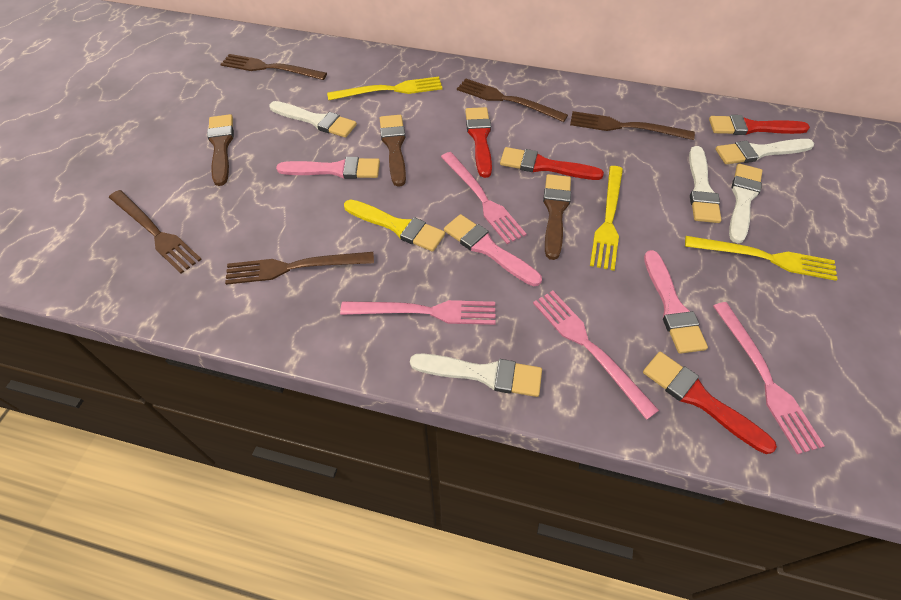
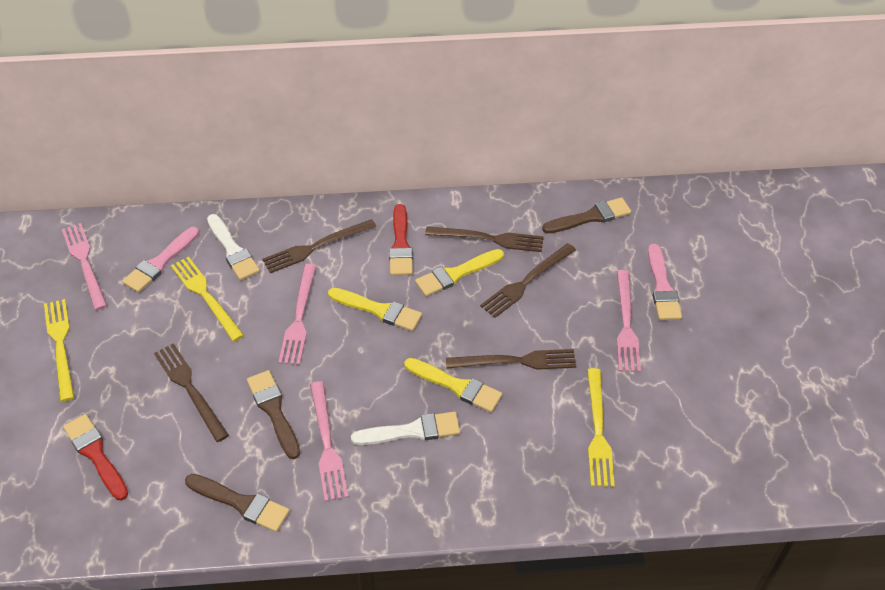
pink brush: 3 -> 2
red brush: 4 -> 2
white brush: 5 -> 2
yellow brush: 1 -> 3

